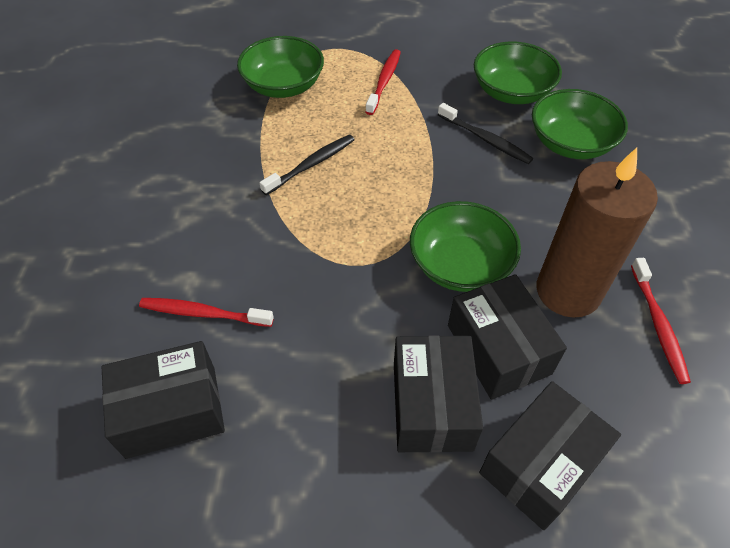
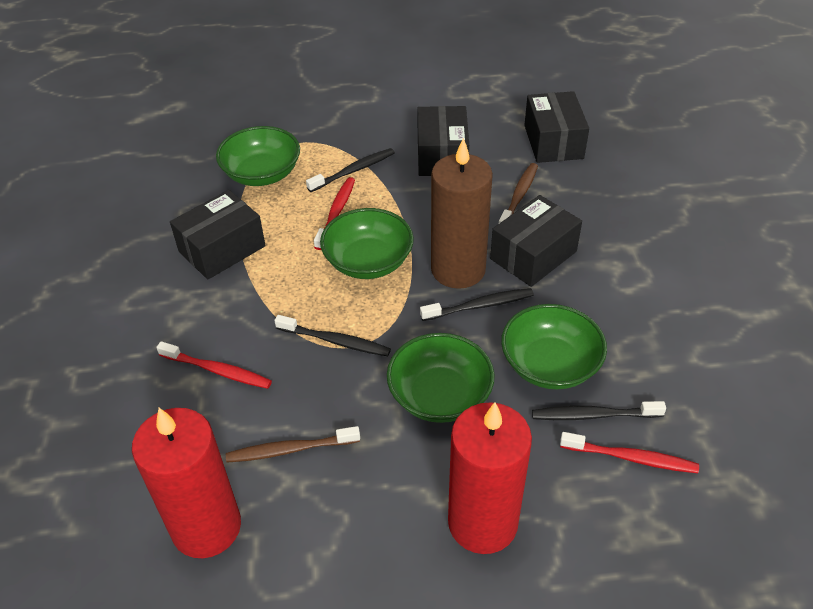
black toothbrush: 2 -> 4
brown toothbrush: 0 -> 2
red candle: 0 -> 2

